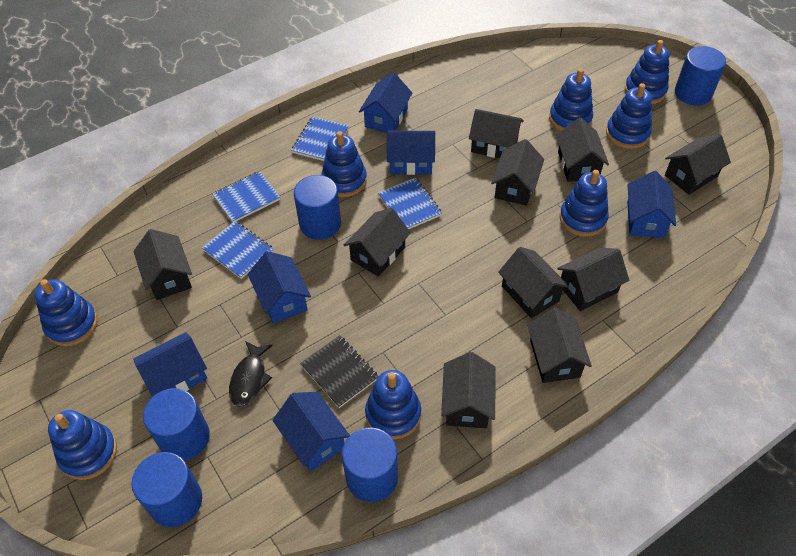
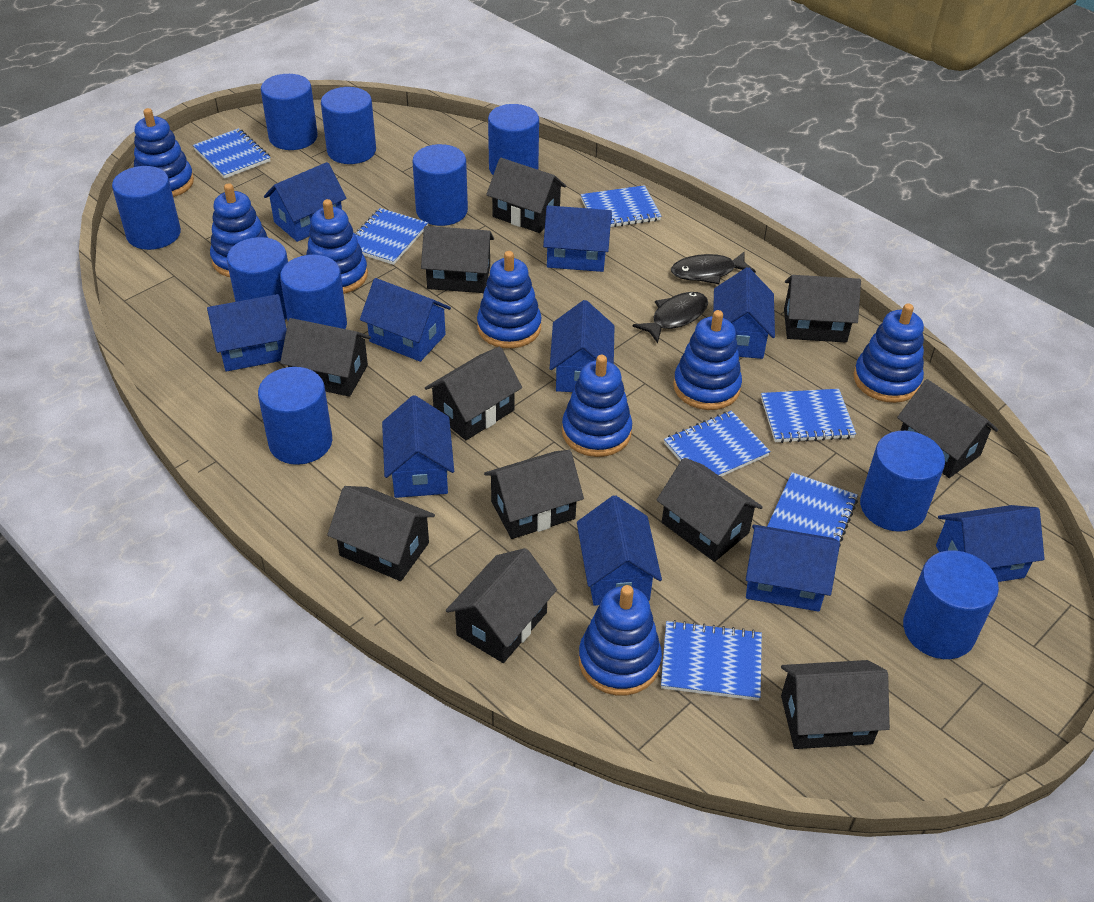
black fish: 1 -> 2
black house: 10 -> 11
black notebook: 1 -> 0
blue cylinder: 5 -> 10
blue house: 6 -> 10
blue notebook: 4 -> 7

